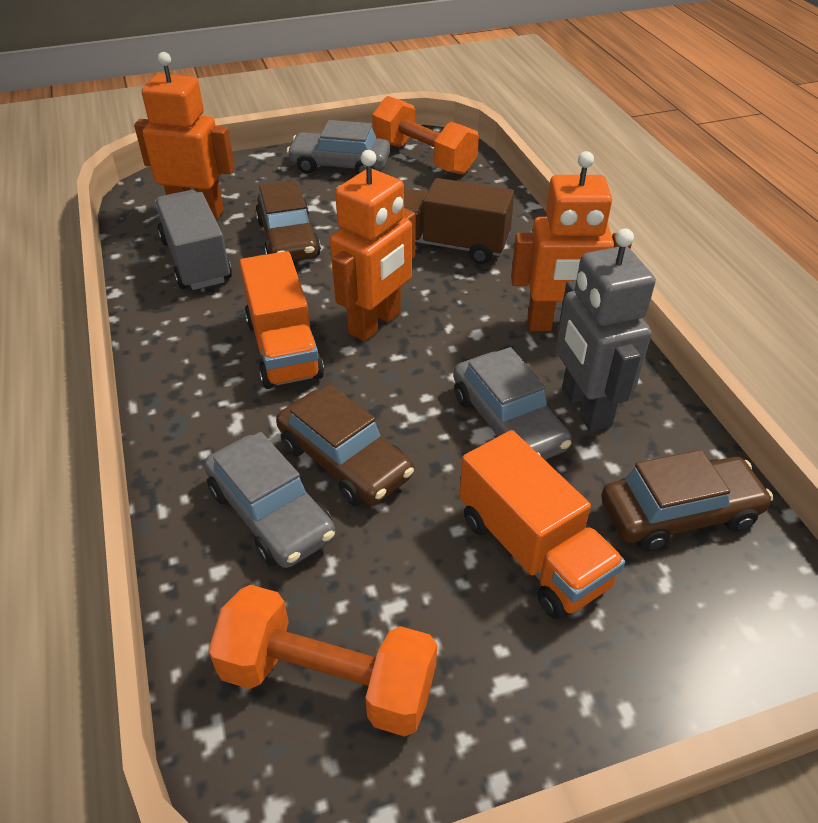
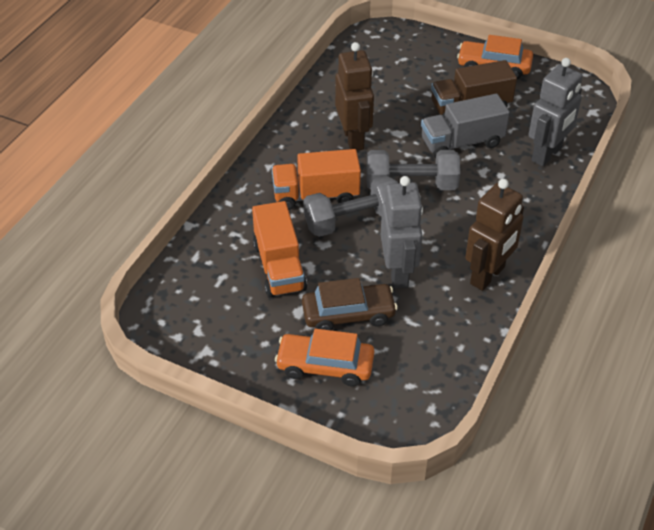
brown car: 3 -> 1
brown robot: 0 -> 2
grey car: 3 -> 0
grey dumbbell: 0 -> 2
grey robot: 1 -> 2
orange car: 0 -> 2
orange dumbbell: 2 -> 0
orange robot: 3 -> 0

